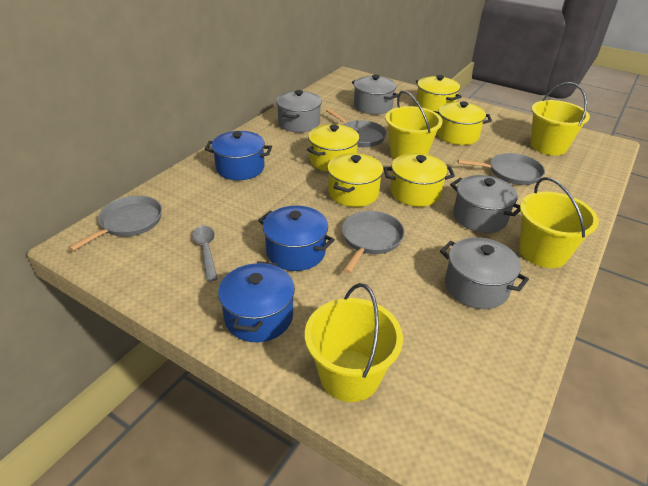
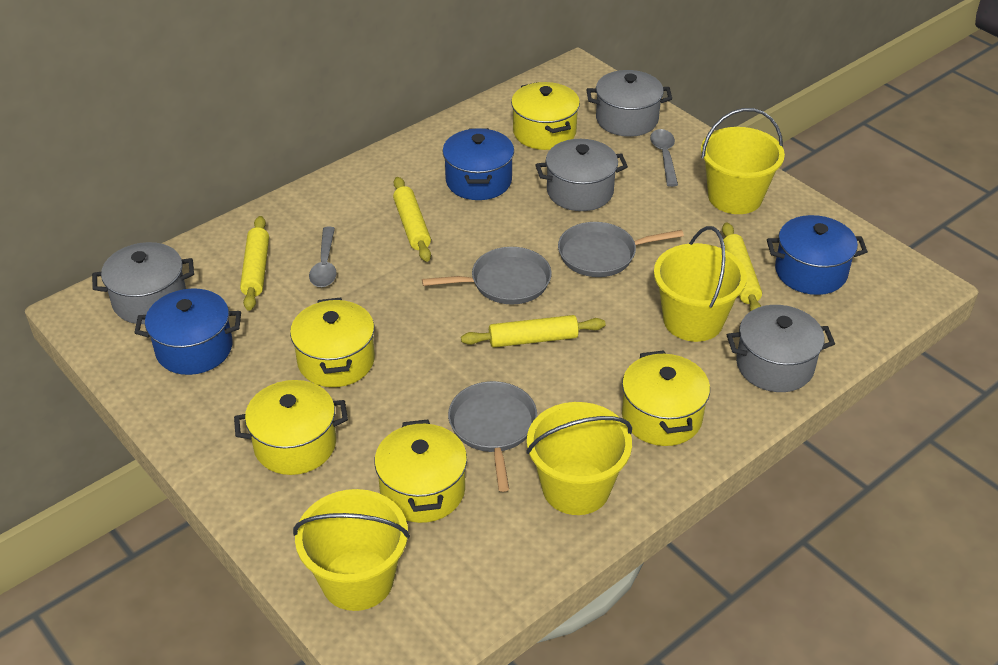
grey pan: 4 -> 3
grey spoon: 1 -> 2
yellow rolling pin: 0 -> 4

